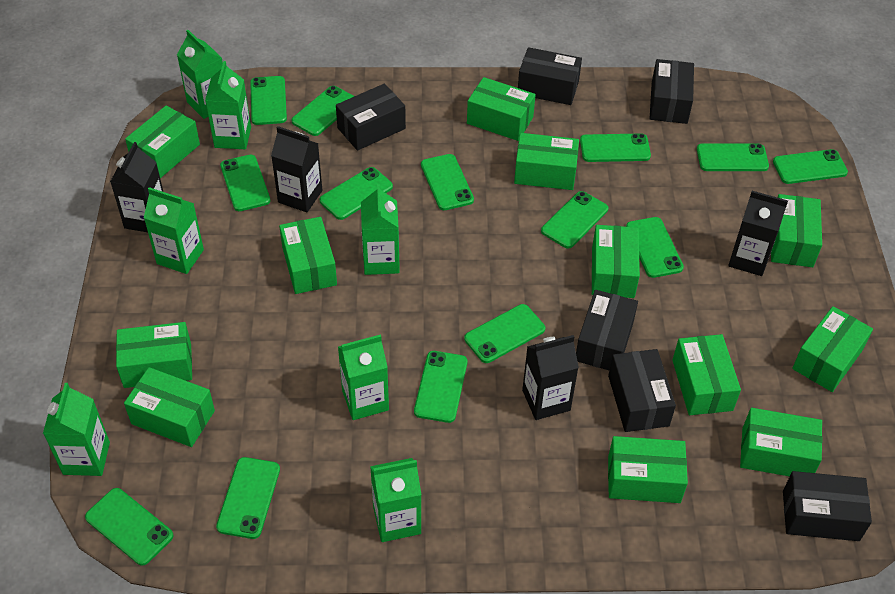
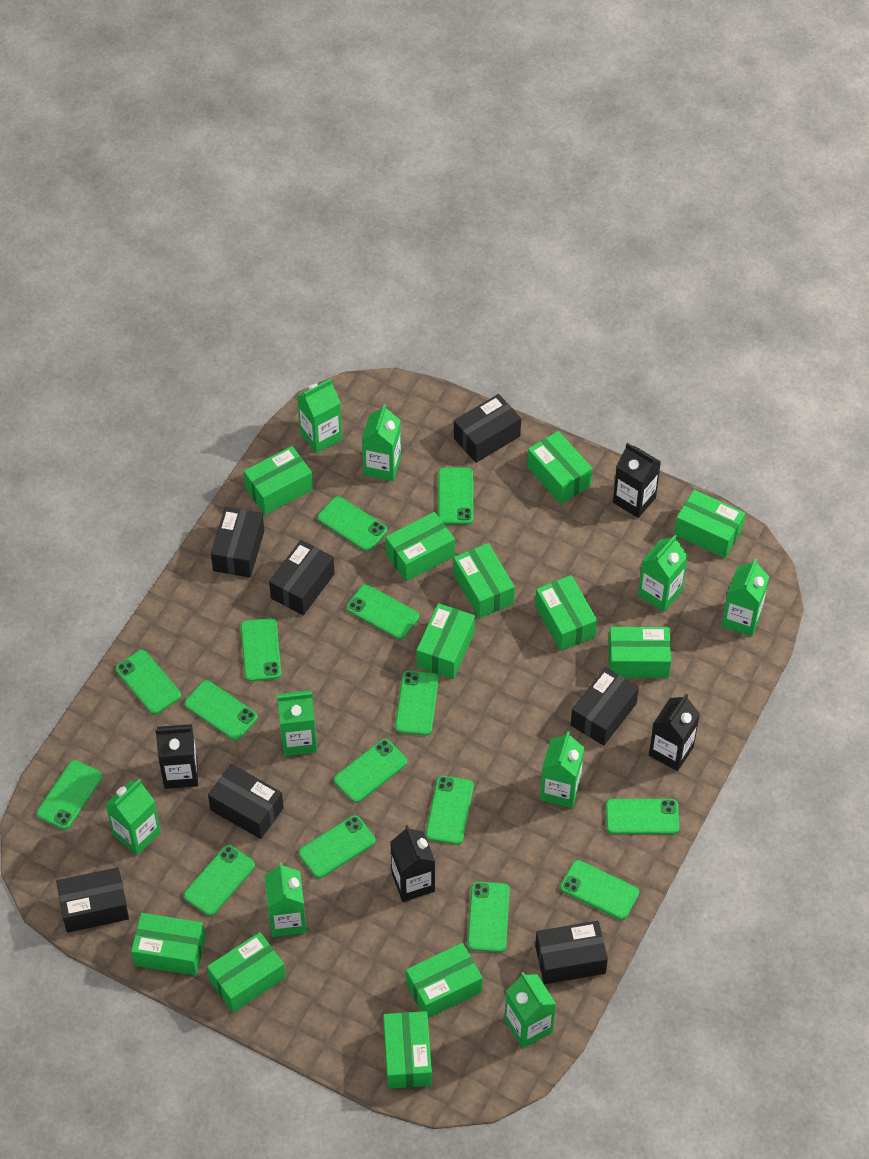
black box: 6 -> 7
green carton: 7 -> 9
green phone: 14 -> 15

